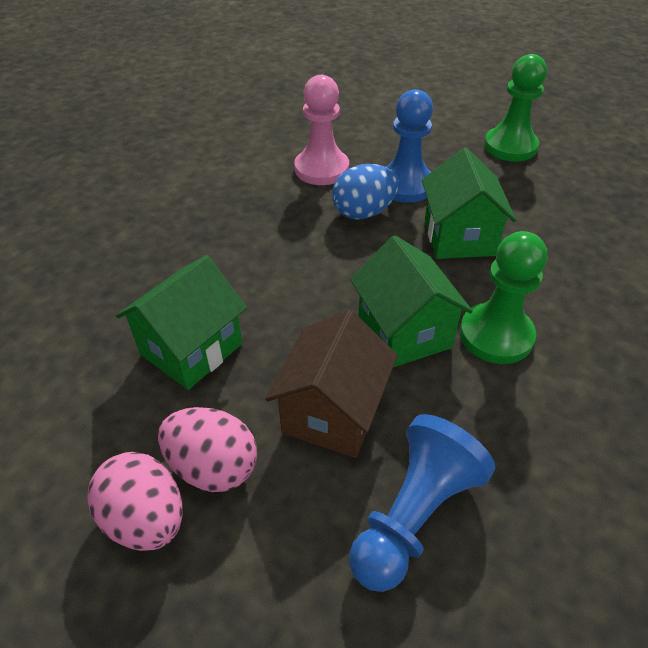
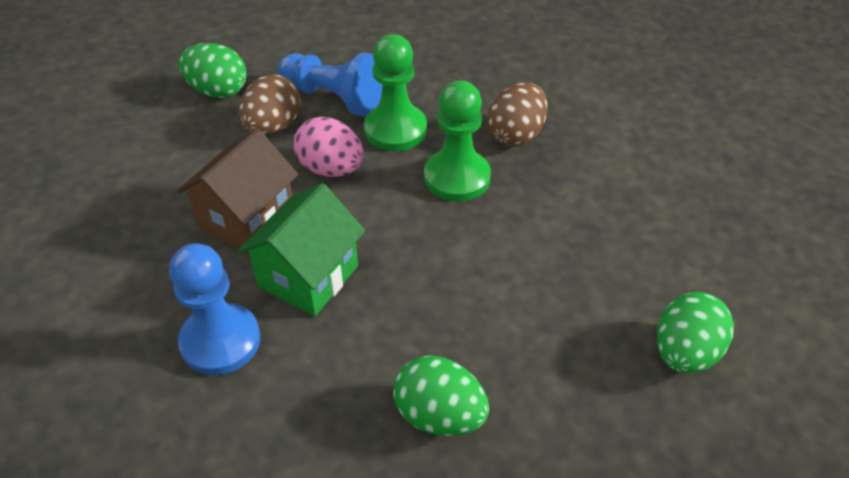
blue egg: 1 -> 0
brown egg: 0 -> 2
green egg: 0 -> 3
green house: 3 -> 1
pink egg: 2 -> 1
pink pawn: 1 -> 0

